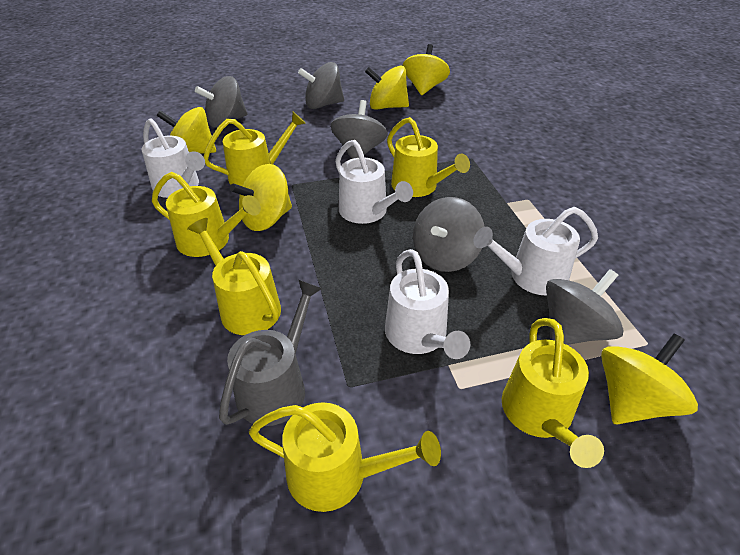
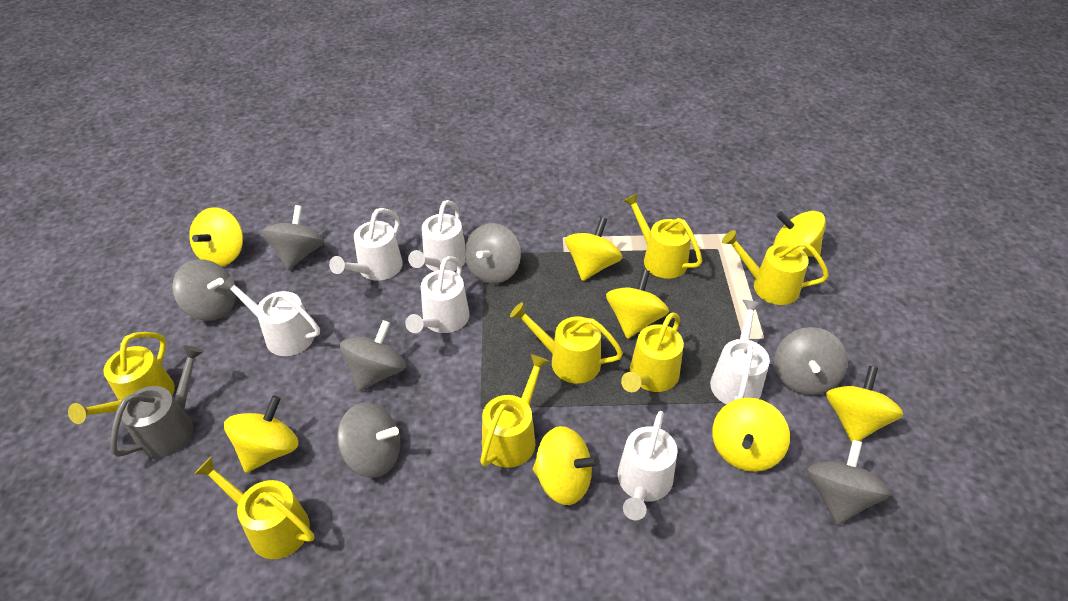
grey spinning top: 5 -> 7
white watering can: 4 -> 6
yellow spinning top: 5 -> 8
yellow watering can: 6 -> 7

